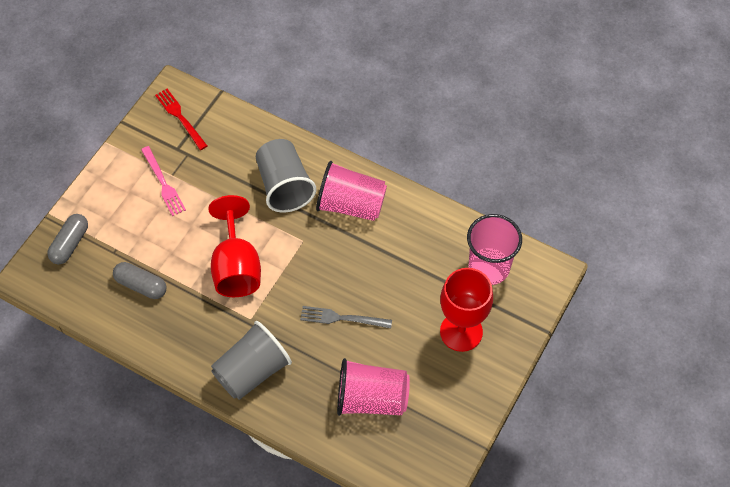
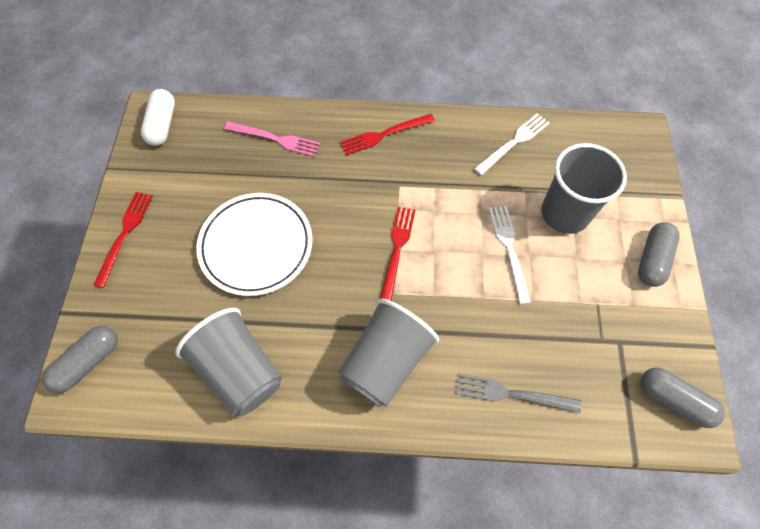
grey capsule: 2 -> 3
grey cup: 2 -> 3
pink cup: 3 -> 0
red fork: 1 -> 3
red goblet: 2 -> 0
white capsule: 0 -> 1
white fork: 0 -> 2
white plate: 0 -> 1

